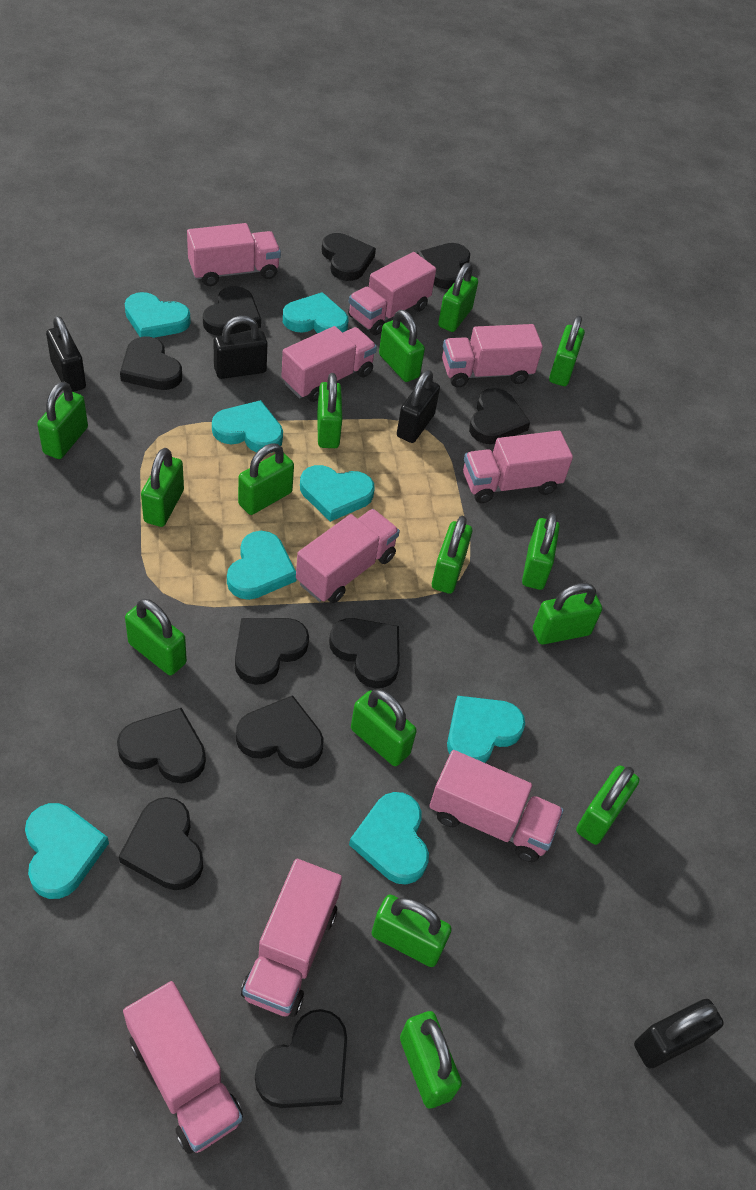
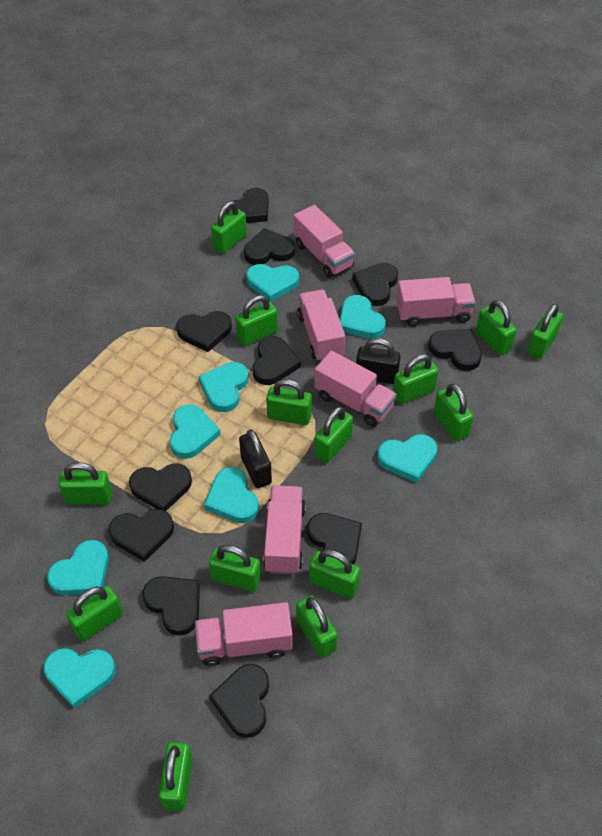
black padlock: 4 -> 2
green padlock: 15 -> 14
pink truck: 9 -> 6

